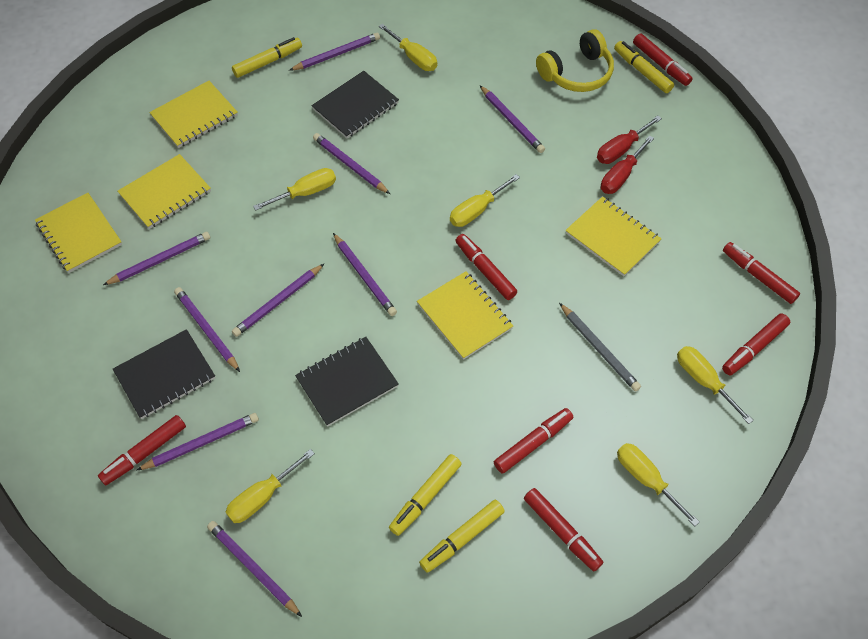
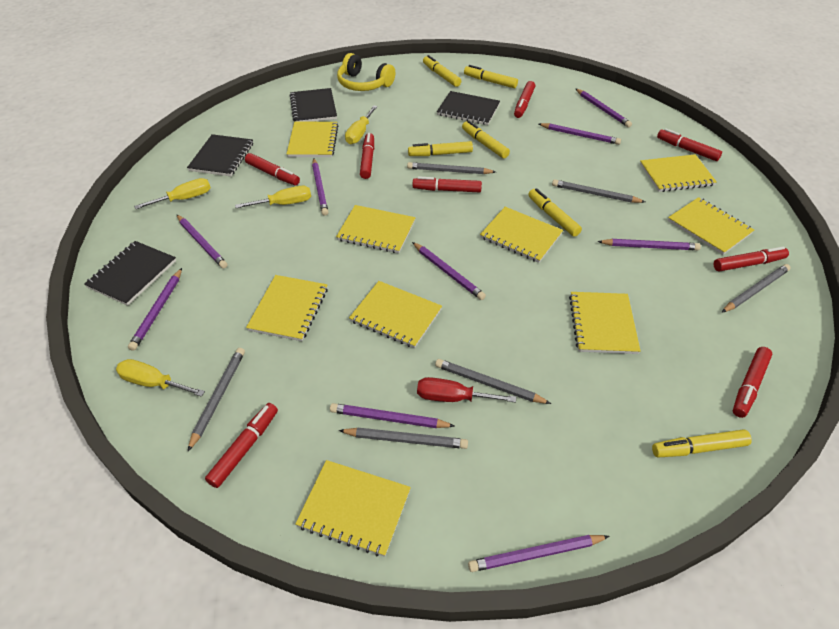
black notebook: 3 -> 4
grey pencil: 1 -> 6
red marker: 7 -> 8
red screwdriver: 2 -> 1
yellow marker: 4 -> 6
yellow notebook: 5 -> 9
yellow screwdriver: 6 -> 4

